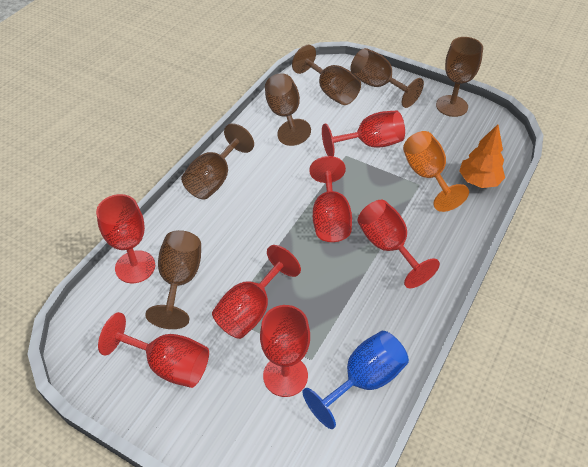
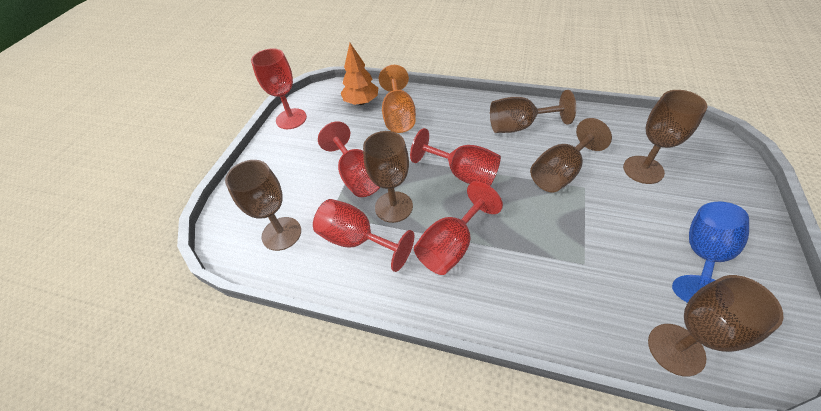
red goblet: 7 -> 5

